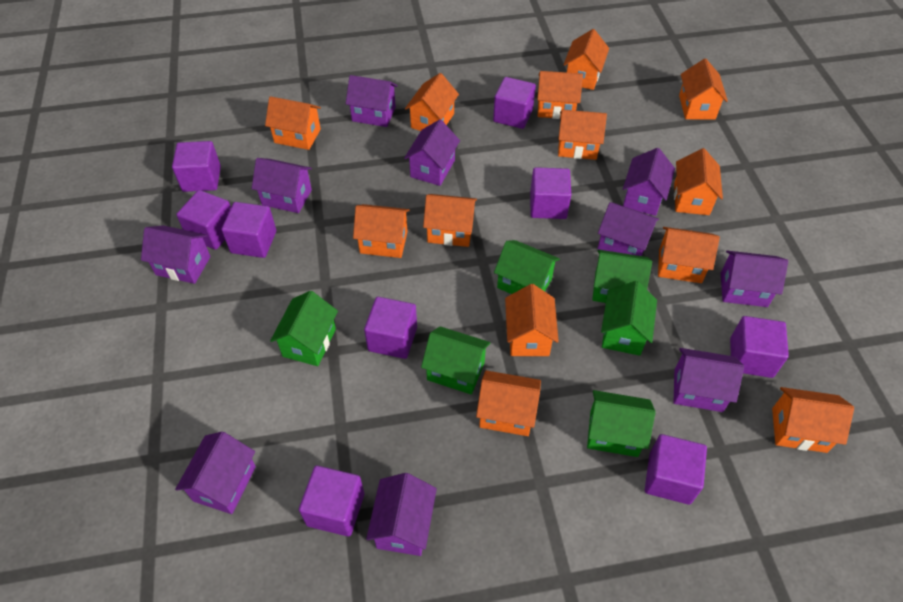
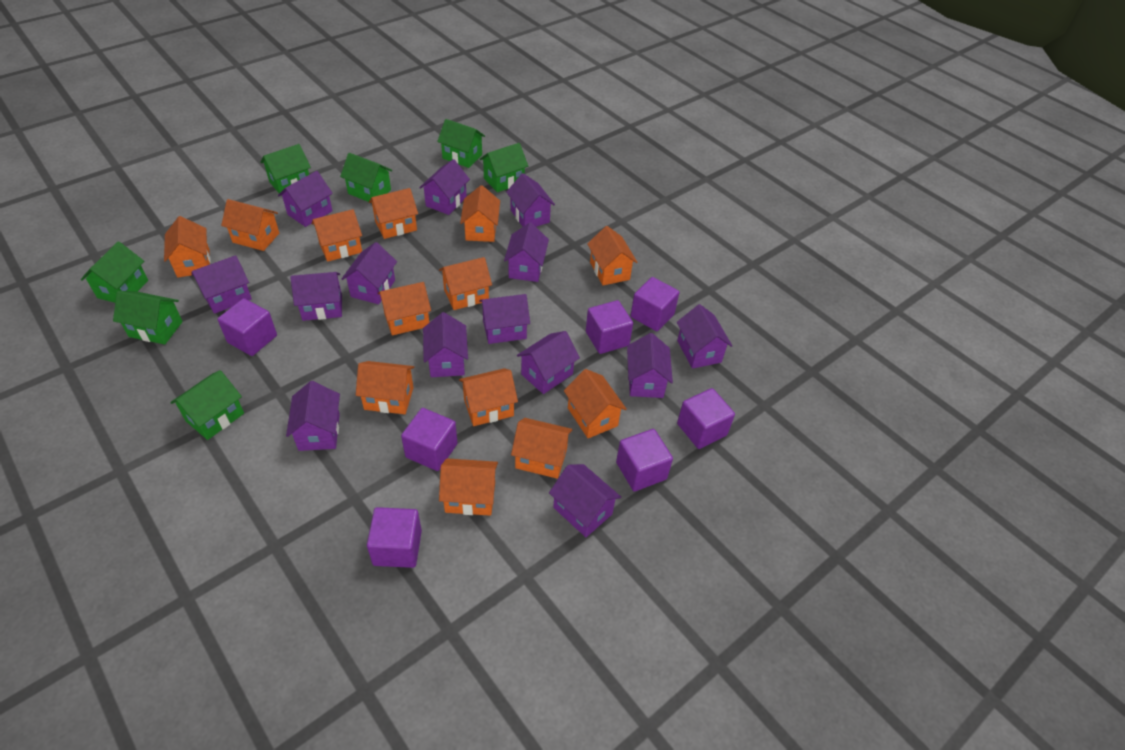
green house: 6 -> 7
purple cube: 9 -> 7
purple house: 10 -> 14

